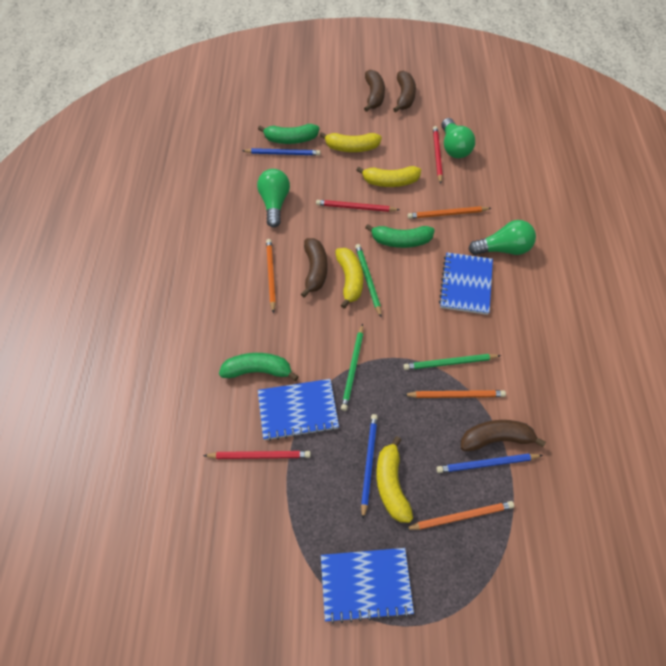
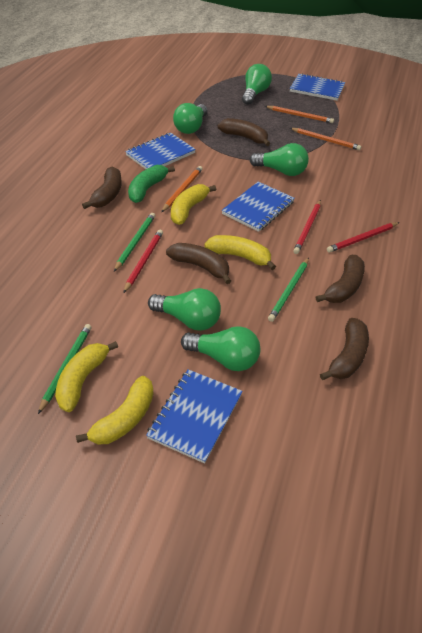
blue notebook: 3 -> 4
blue pencil: 3 -> 0
brown banana: 4 -> 5
green banana: 3 -> 1
green light bulb: 3 -> 5
orange pencil: 4 -> 3

